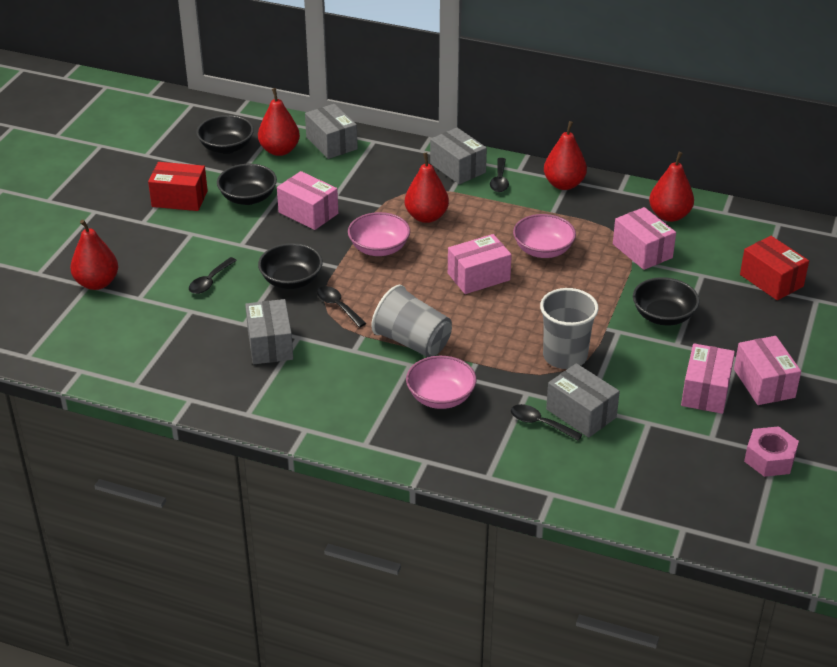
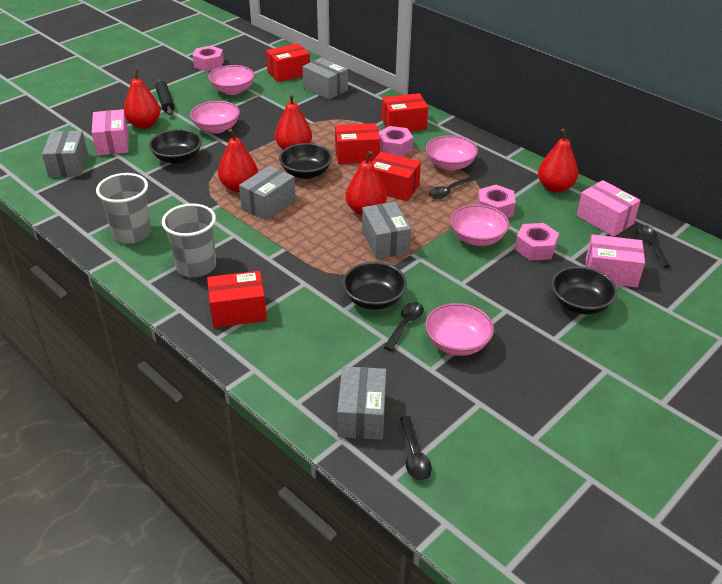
black rolling pin: 0 -> 1
grey box: 4 -> 5
pink bowl: 3 -> 5
pink box: 5 -> 3
pink nut: 1 -> 4
red box: 2 -> 5

